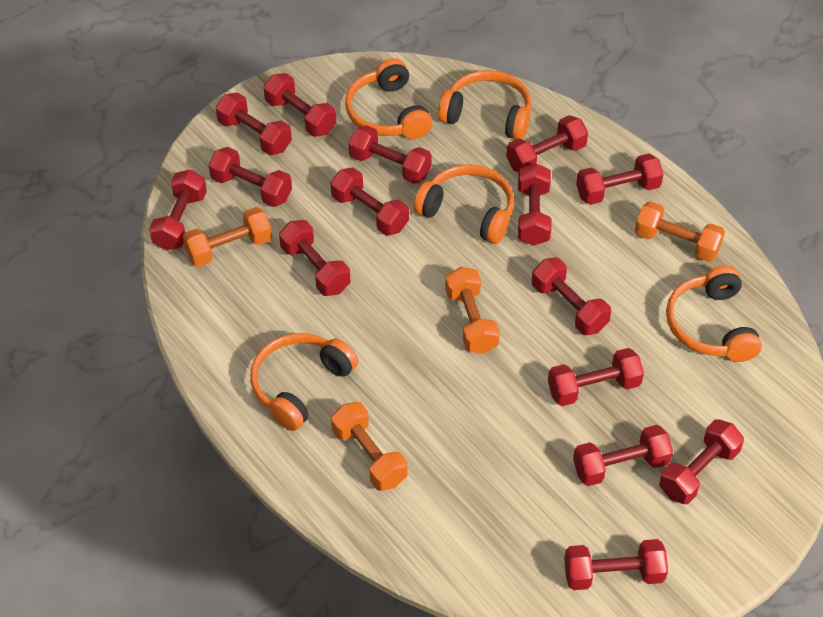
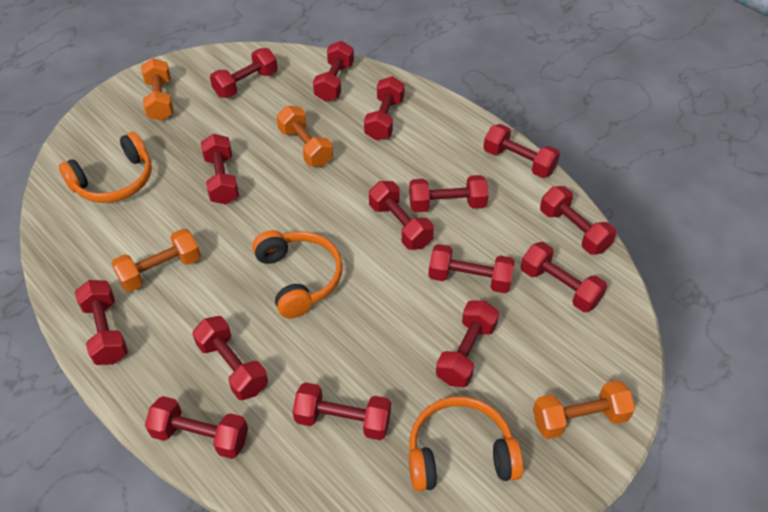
orange headphones: 5 -> 3

